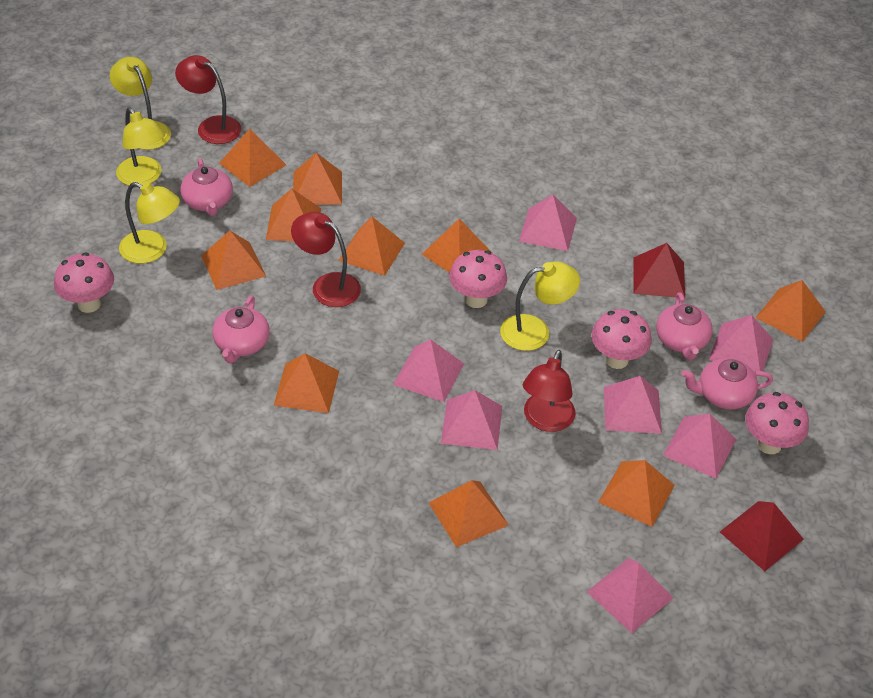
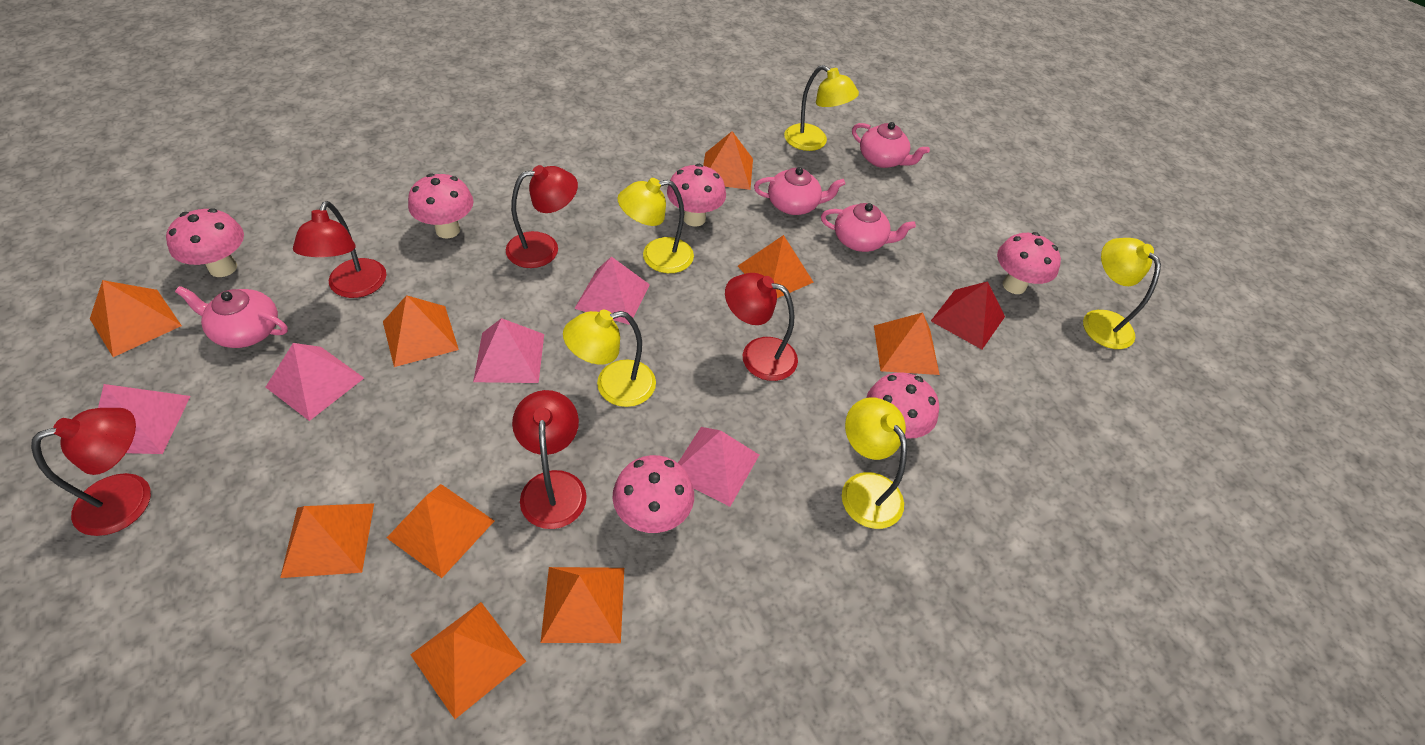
orange pyramid: 10 -> 9
pink mushroom: 4 -> 6
pink pyramid: 7 -> 5
red lamp: 3 -> 5
red pyramid: 2 -> 1
yellow lamp: 4 -> 5

